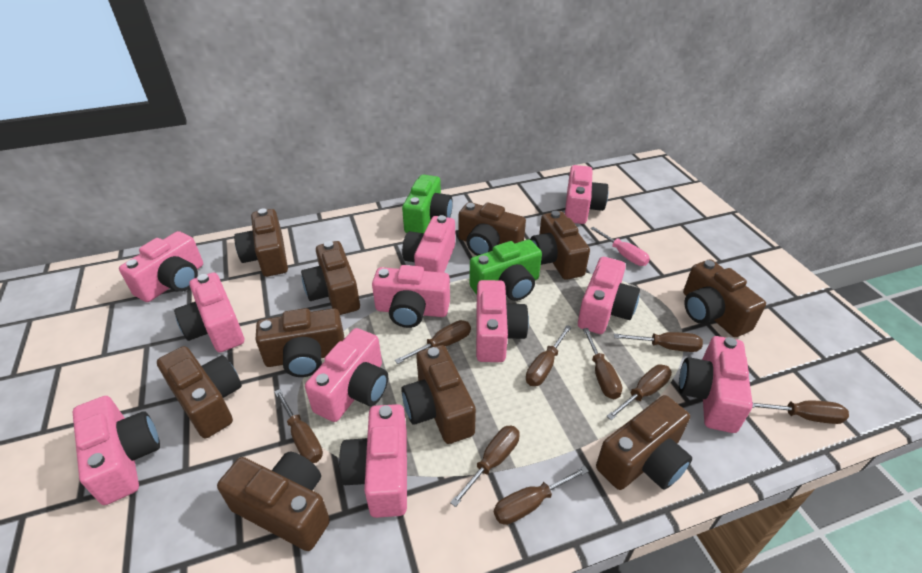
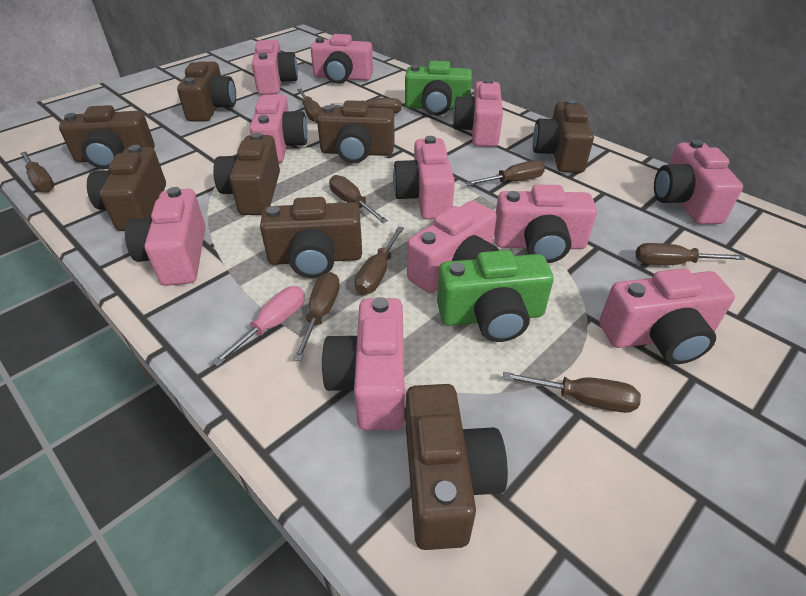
brown camera: 10 -> 8

